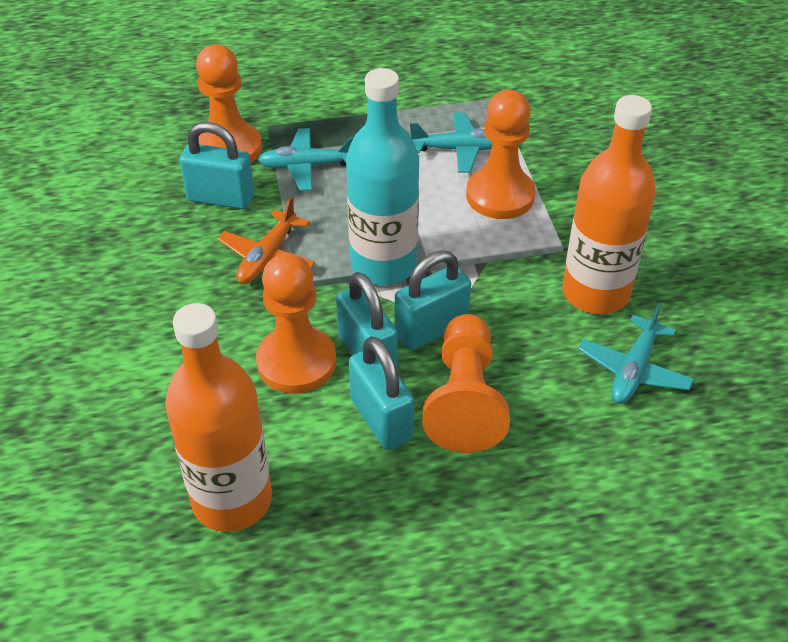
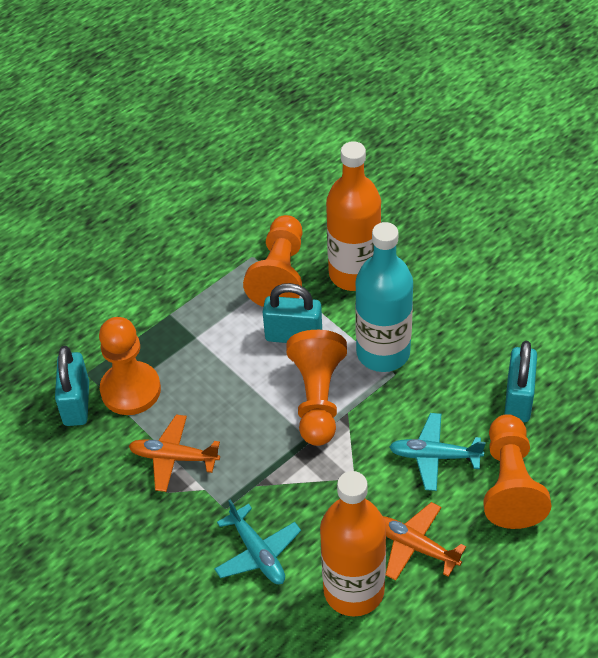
orange plane: 1 -> 2
turquoise padlock: 4 -> 3
turquoise plane: 3 -> 2

